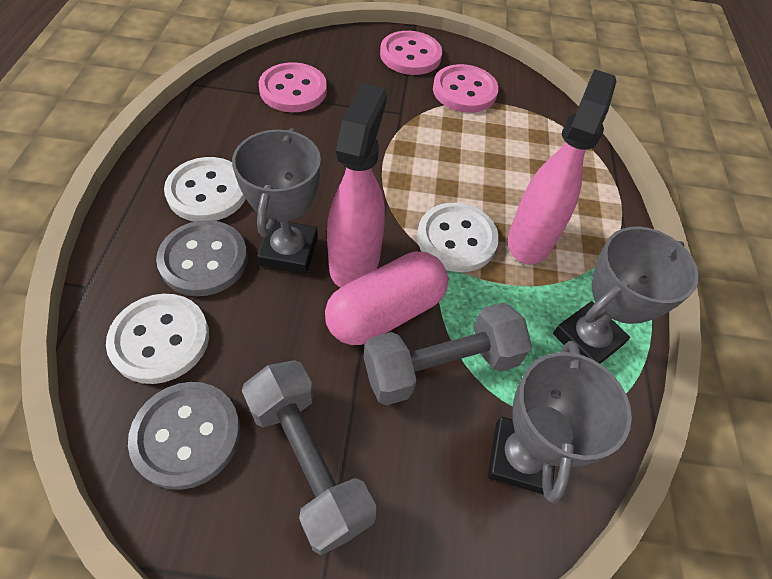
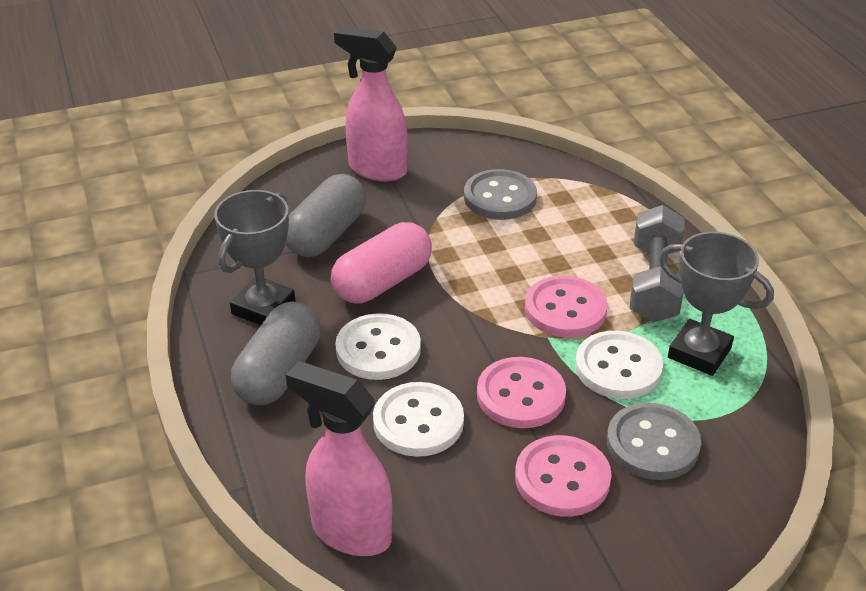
grey capsule: 0 -> 2
grey dumbbell: 2 -> 1
grey trophy: 3 -> 2

